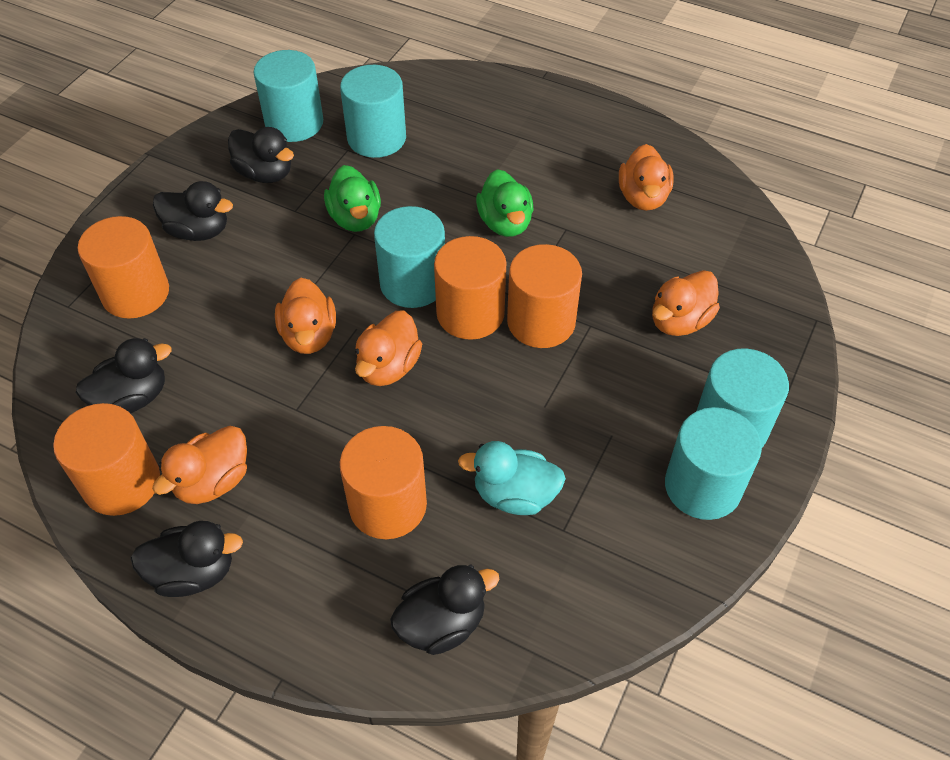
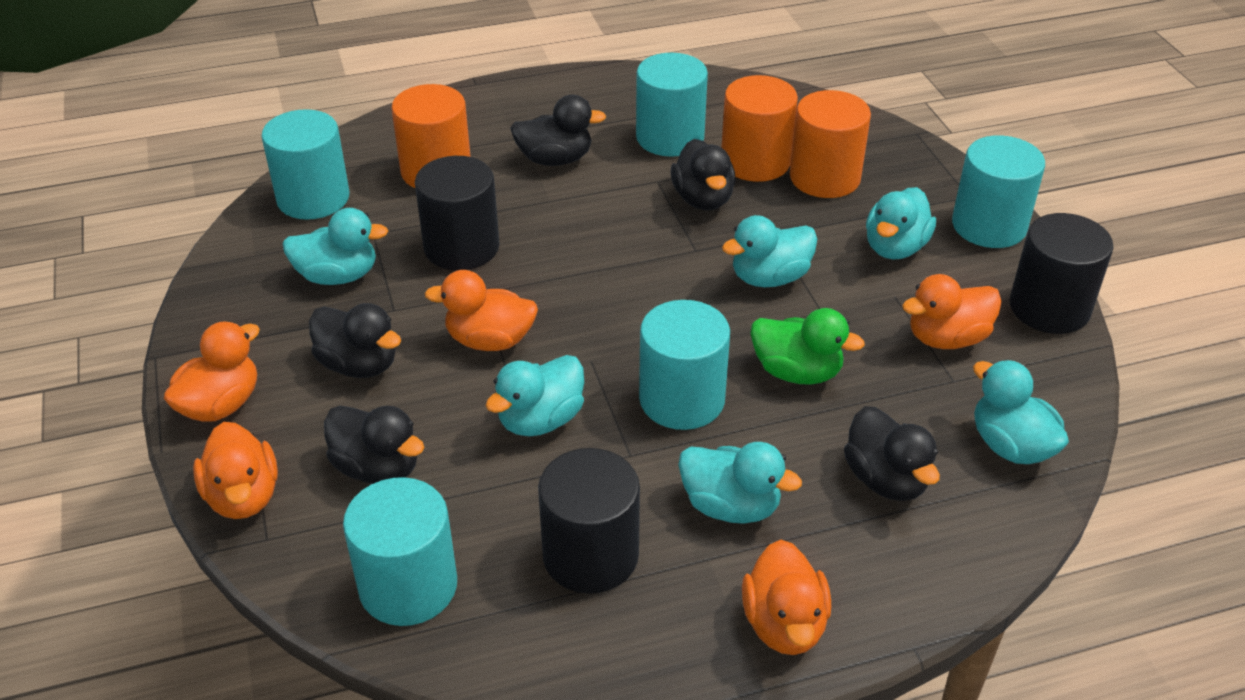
black cylinder: 0 -> 3
green duck: 2 -> 1
orange cylinder: 5 -> 3
turquoise duck: 1 -> 6

